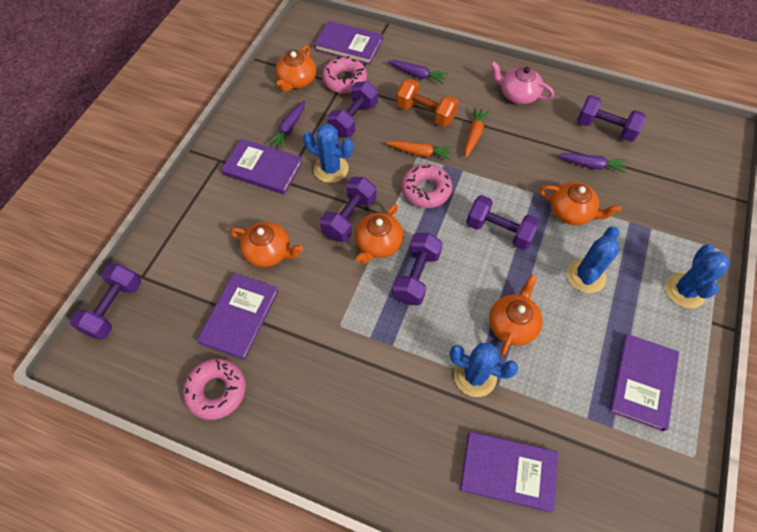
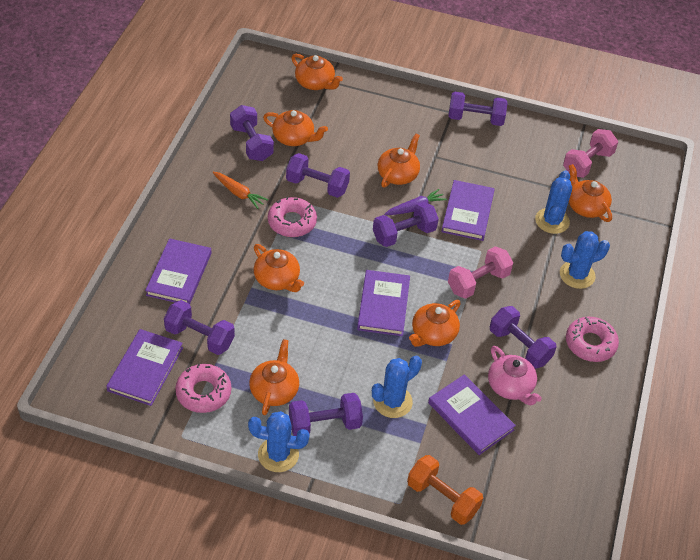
orange carrot: 2 -> 1
orange teapot: 5 -> 7
pink dumbbell: 0 -> 2
purple carrot: 3 -> 1
purple dumbbell: 6 -> 7

